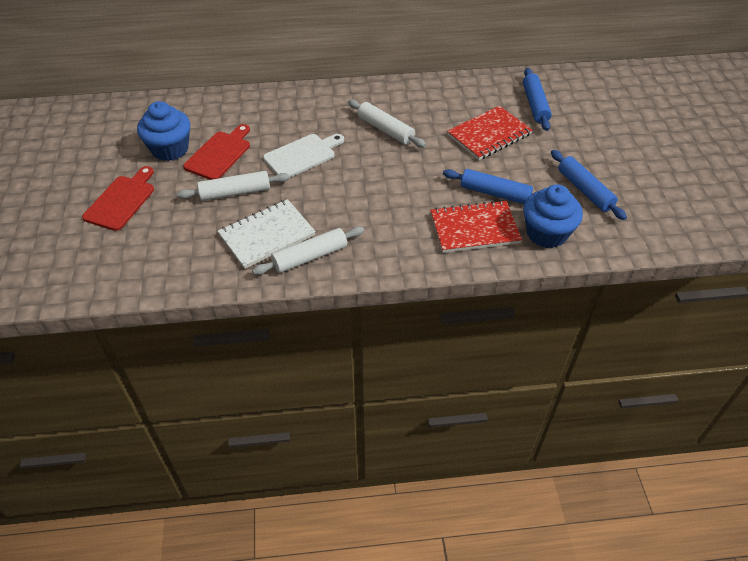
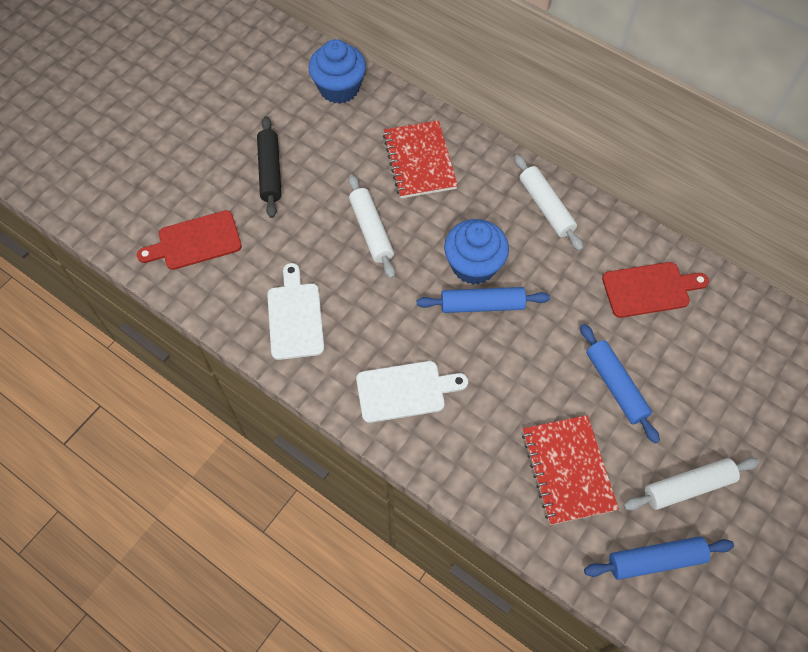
black rolling pin: 0 -> 1
white cutting board: 1 -> 2
white notebook: 1 -> 0

